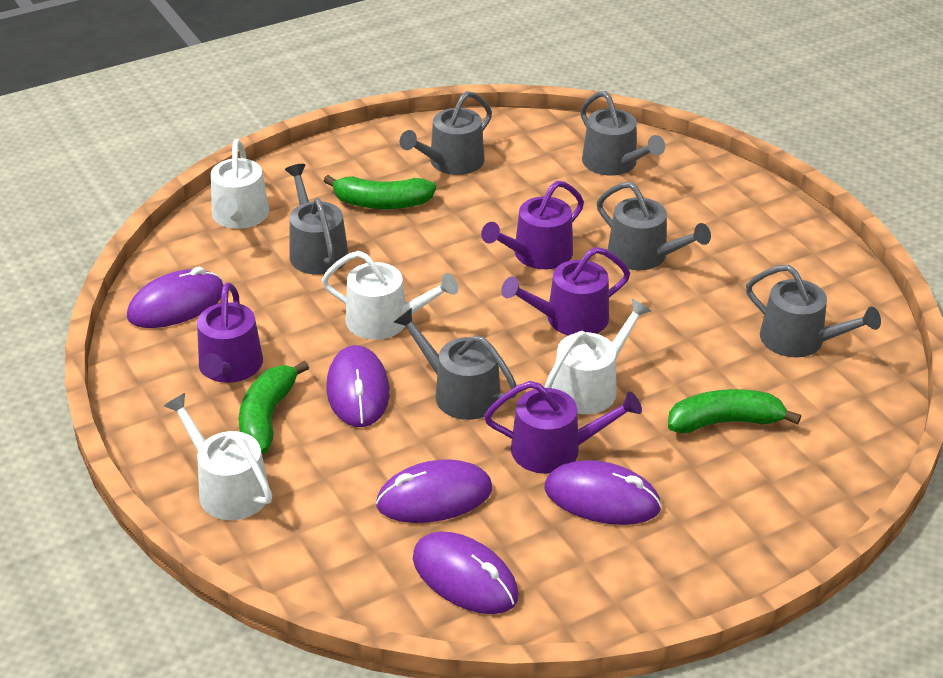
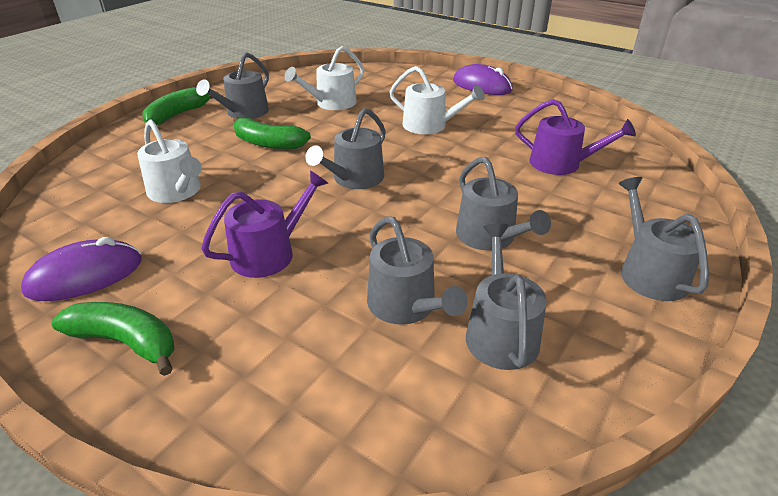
purple mouse: 5 -> 2
purple watering can: 4 -> 2
white watering can: 4 -> 3

